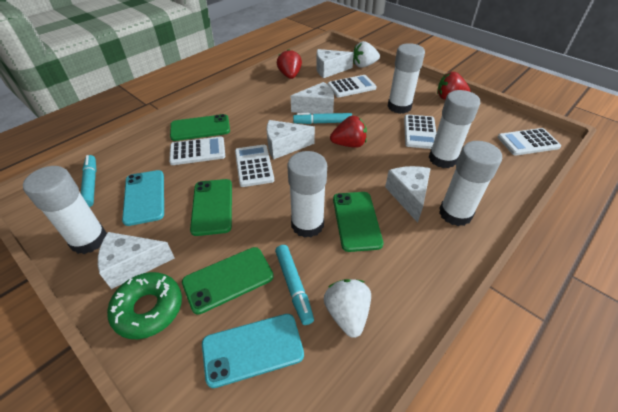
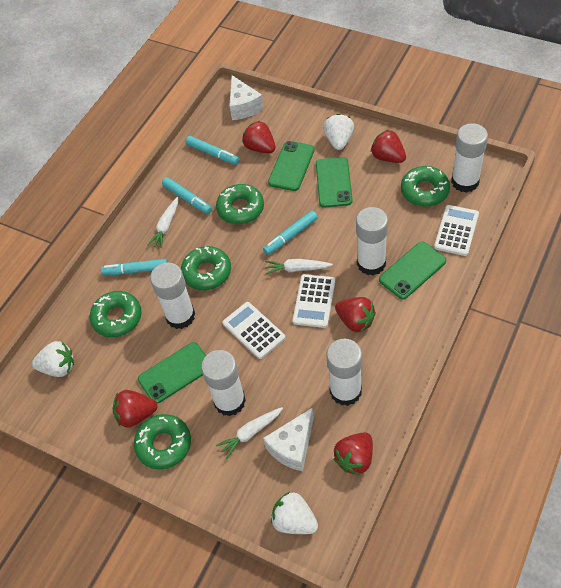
green donut: 1 -> 5
red strawberry: 3 -> 5
turquoise marker: 3 -> 4
turquoise phone: 2 -> 0
white calculator: 5 -> 3
white carrot: 0 -> 3
white cheese: 5 -> 2
white strawberry: 2 -> 3

